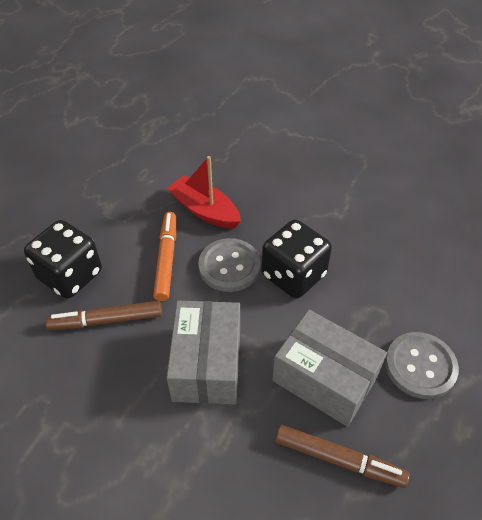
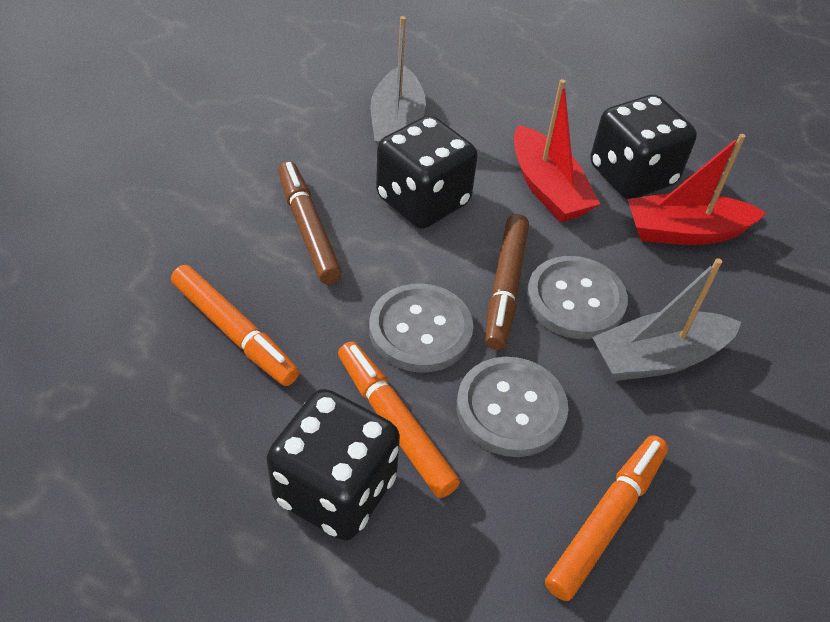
black dice: 2 -> 3
grey boat: 0 -> 2
grey box: 2 -> 0
grey button: 2 -> 3
orange marker: 1 -> 3
red boat: 1 -> 2

